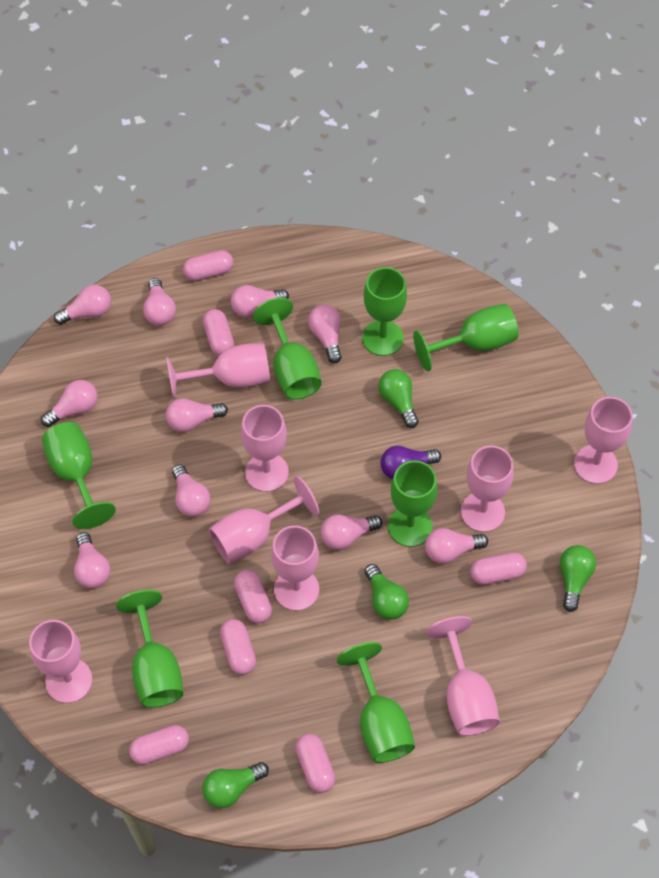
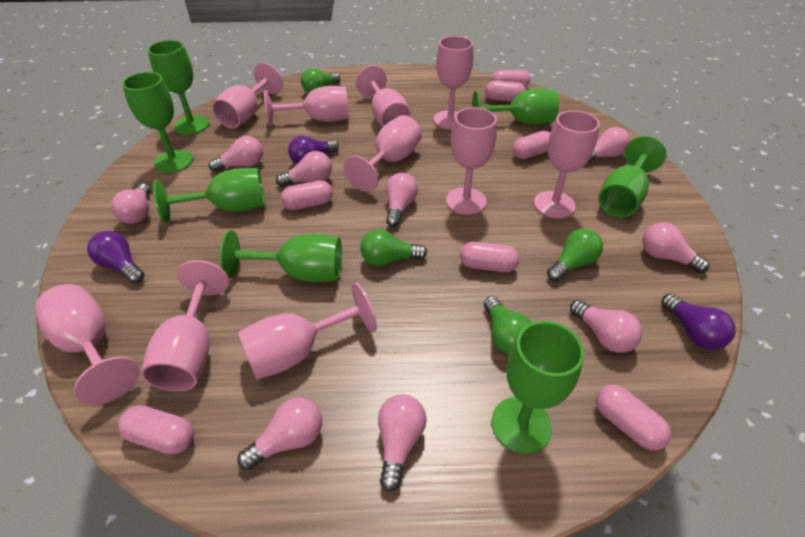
pink goblet: 8 -> 10
pink light bulb: 10 -> 9
purple light bulb: 1 -> 3

